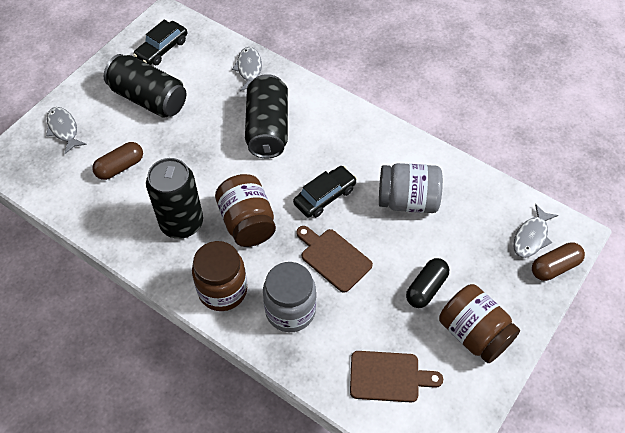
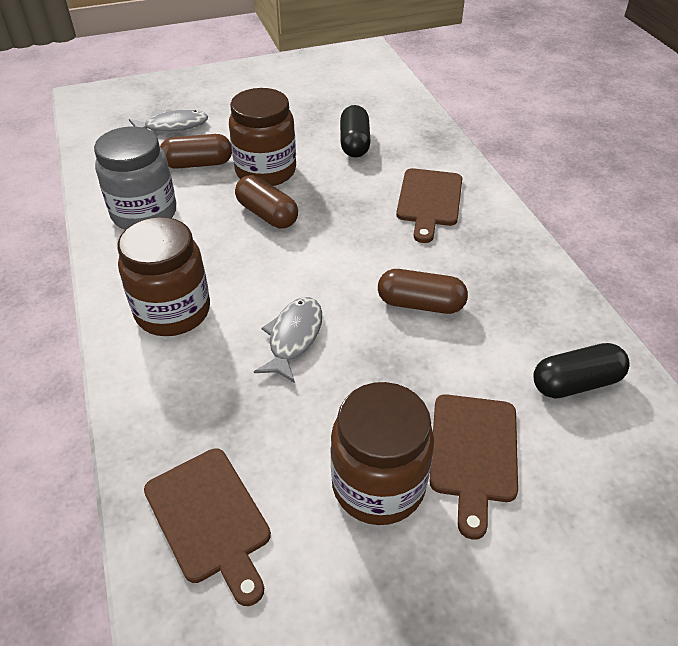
black can: 3 -> 0
black capsule: 1 -> 2
black car: 2 -> 0
brown capsule: 2 -> 3
brown cutting board: 2 -> 3
grey fish: 3 -> 2
grey jar: 2 -> 1

